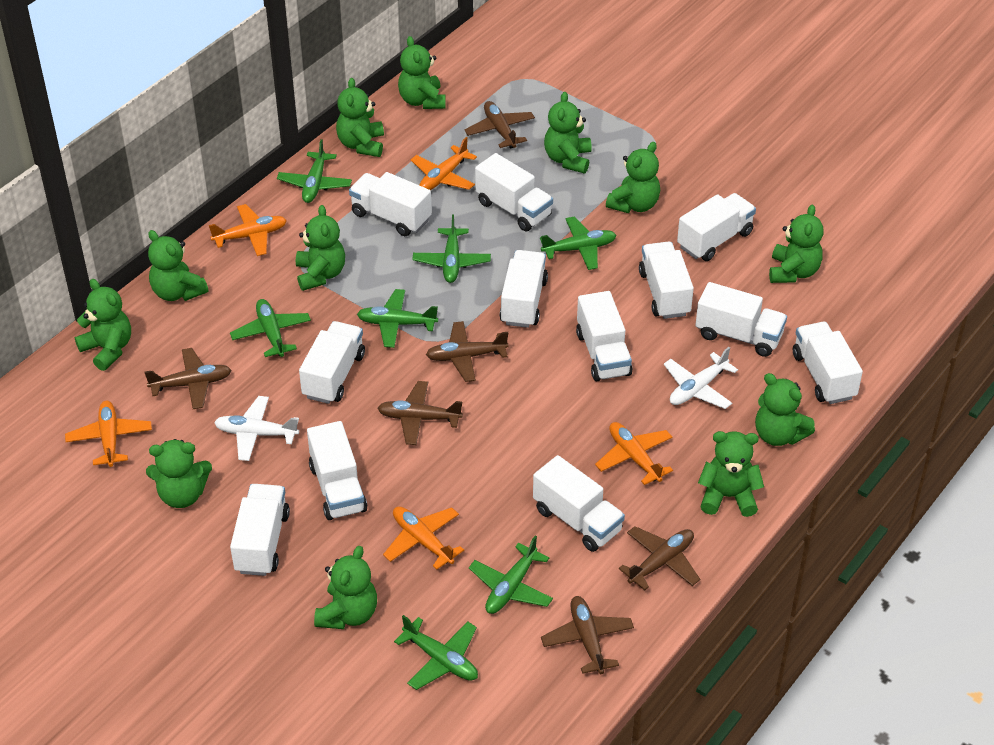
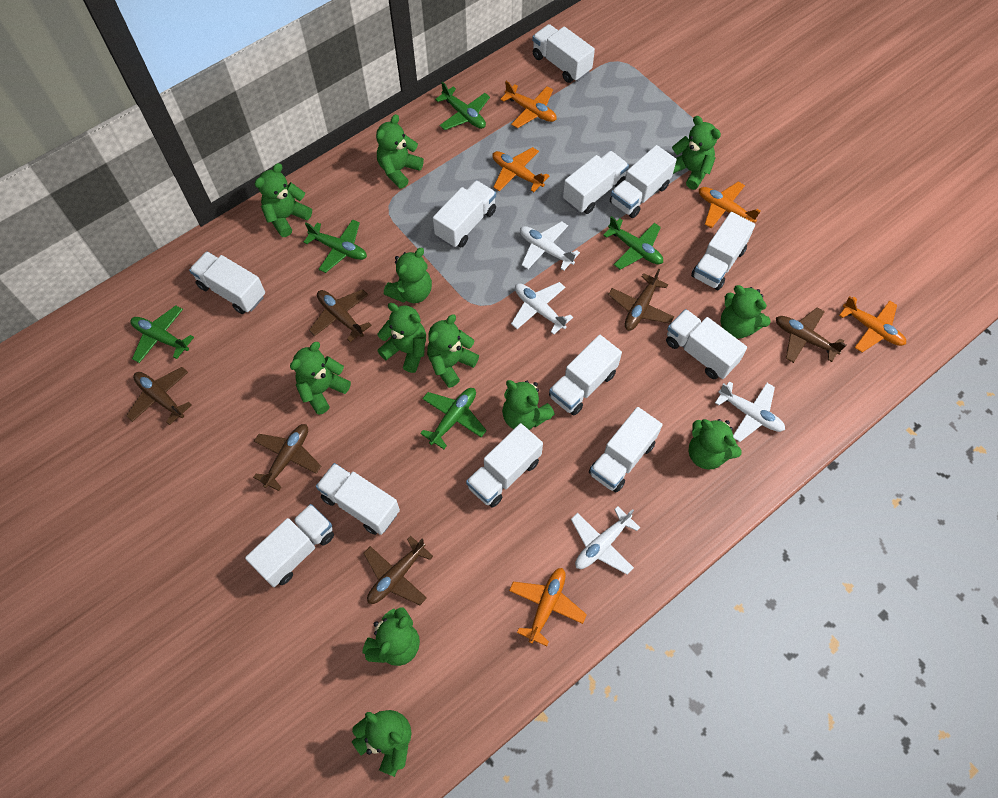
green plane: 7 -> 5
white plane: 2 -> 4

